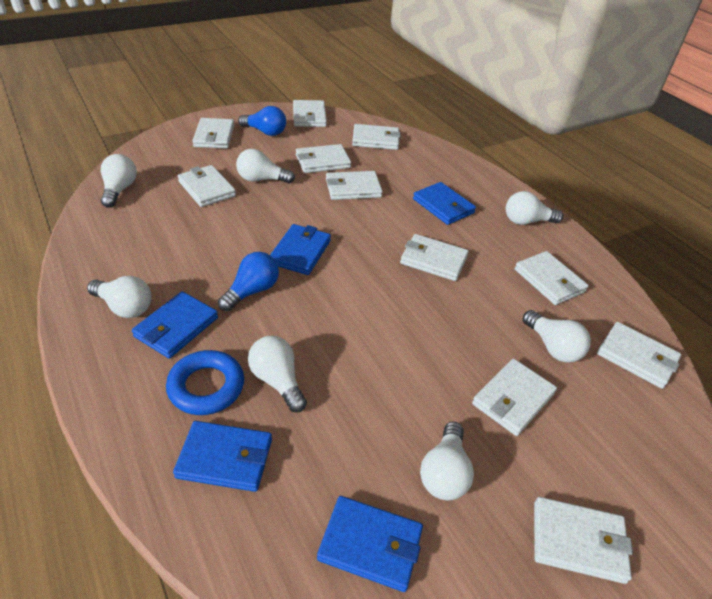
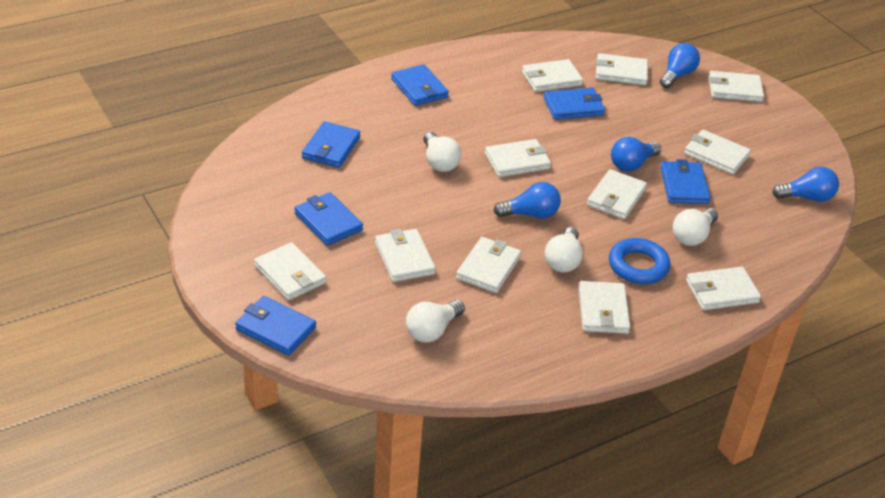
blue light bulb: 2 -> 4
blue wallet: 5 -> 6
white light bulb: 7 -> 4

